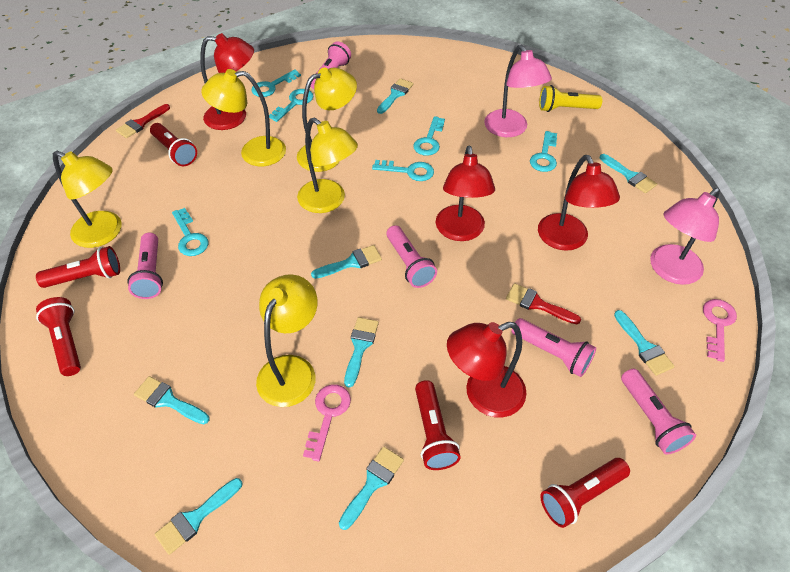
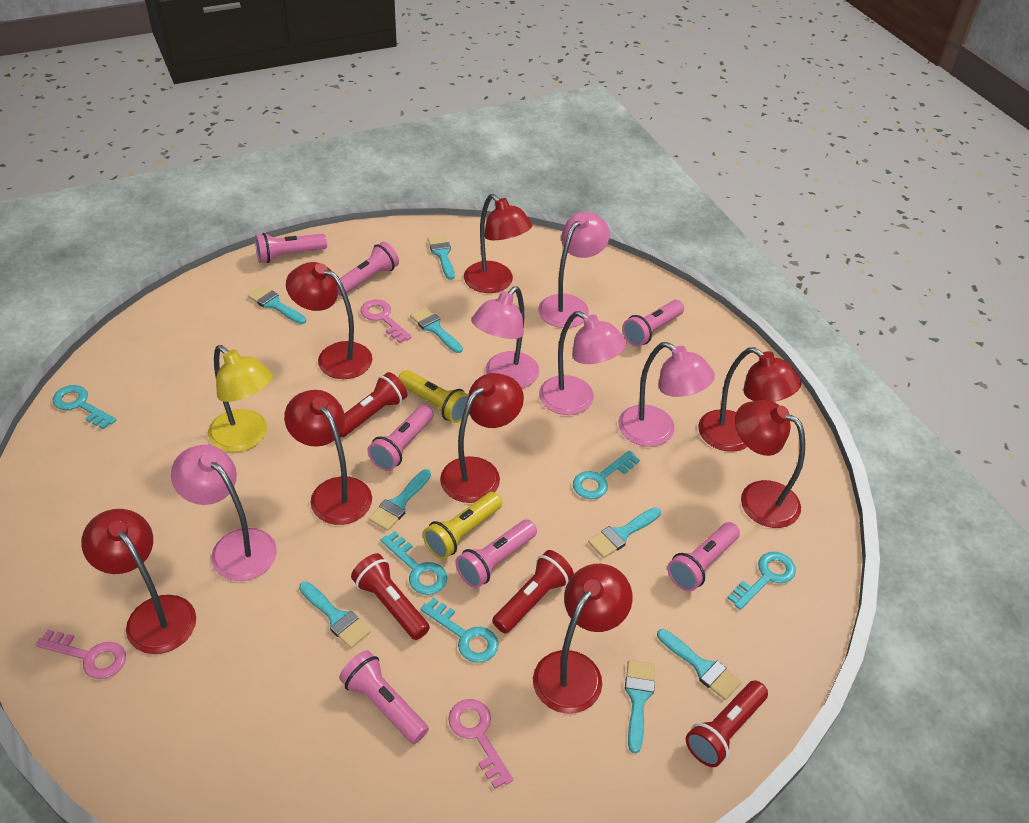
pink flashlight: 5 -> 7
pink key: 2 -> 3
pink lamp: 2 -> 5
red brush: 2 -> 0
red flashlight: 5 -> 4
red lamp: 4 -> 8
turquoise key: 6 -> 5
yellow flashlight: 1 -> 2
yellow lamp: 5 -> 1

